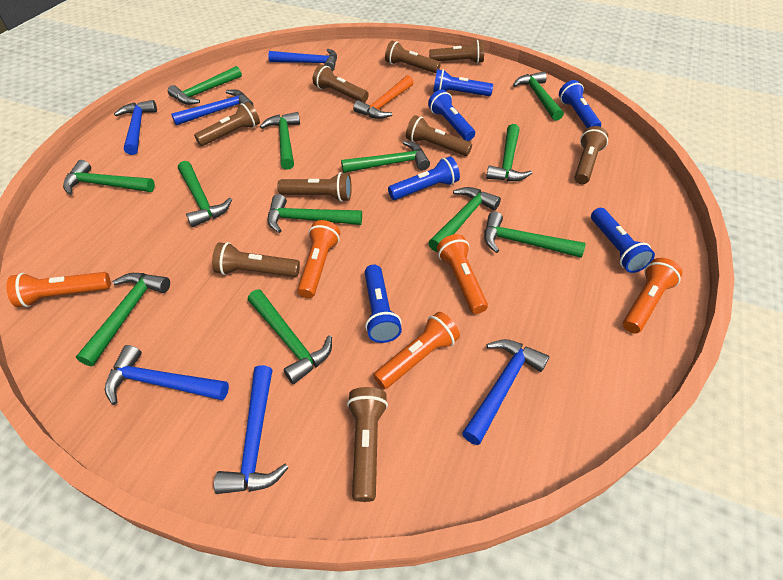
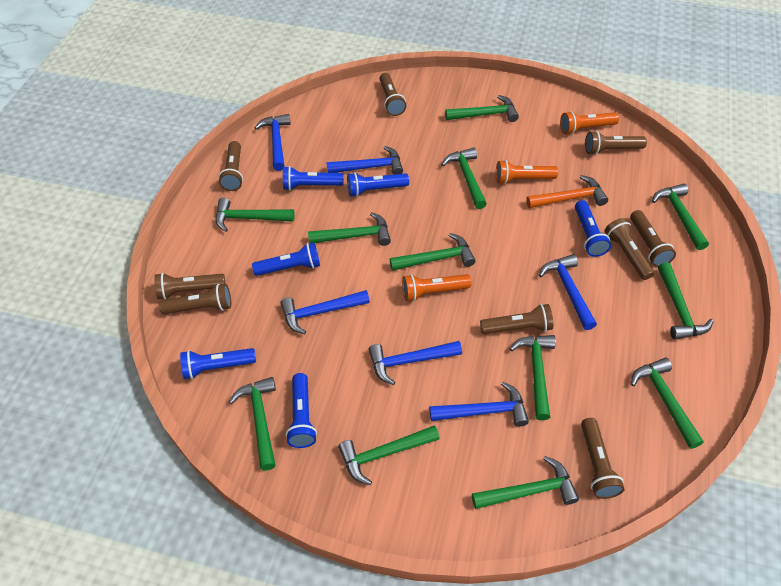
orange flashlight: 5 -> 3

